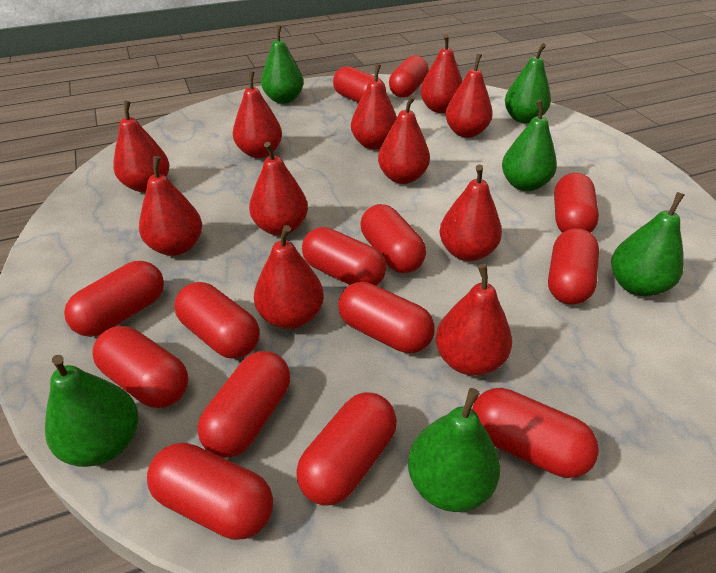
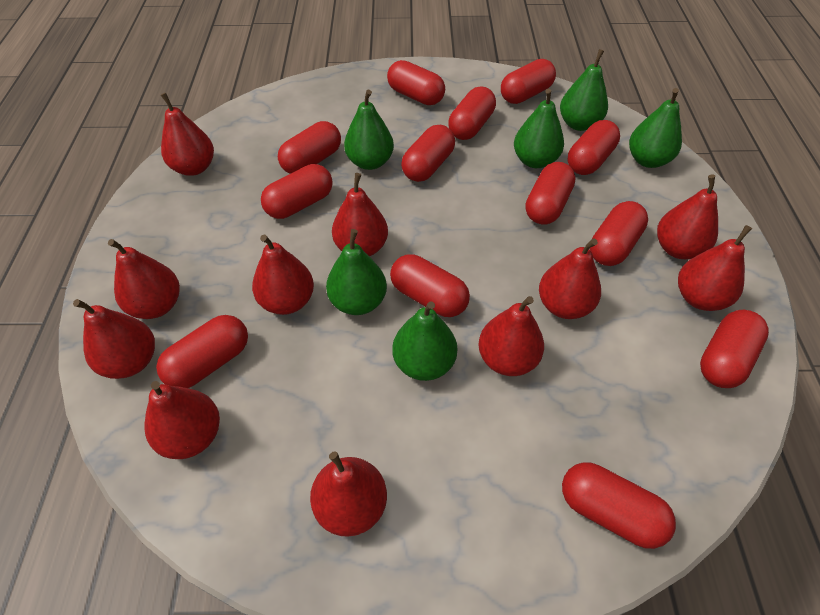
red capsule: 14 -> 13

